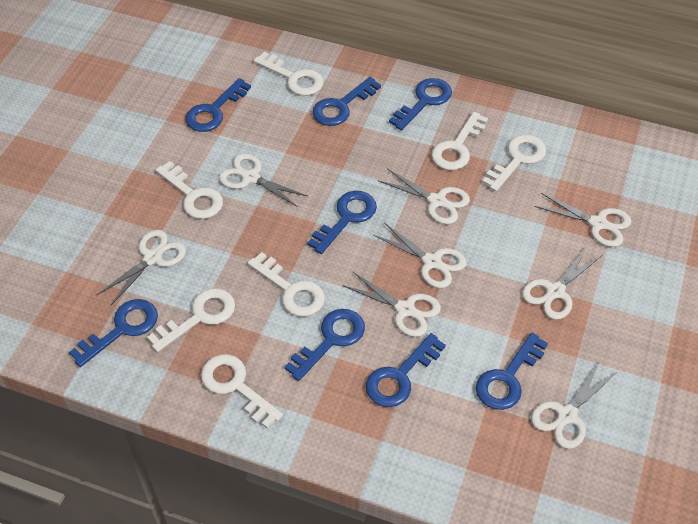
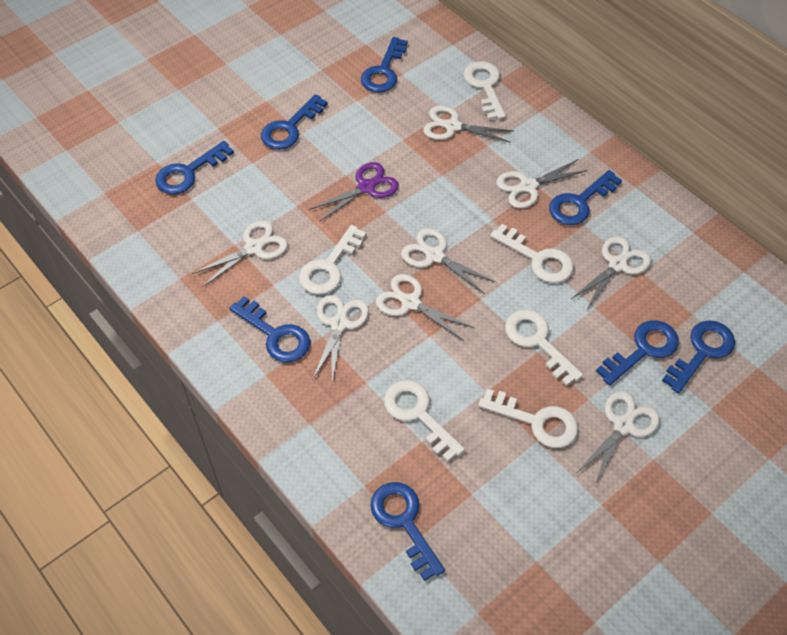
purple scissors: 0 -> 1
white key: 7 -> 6

